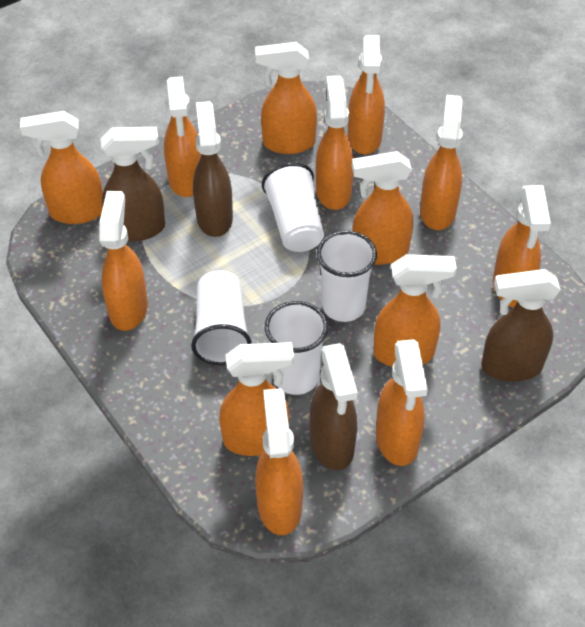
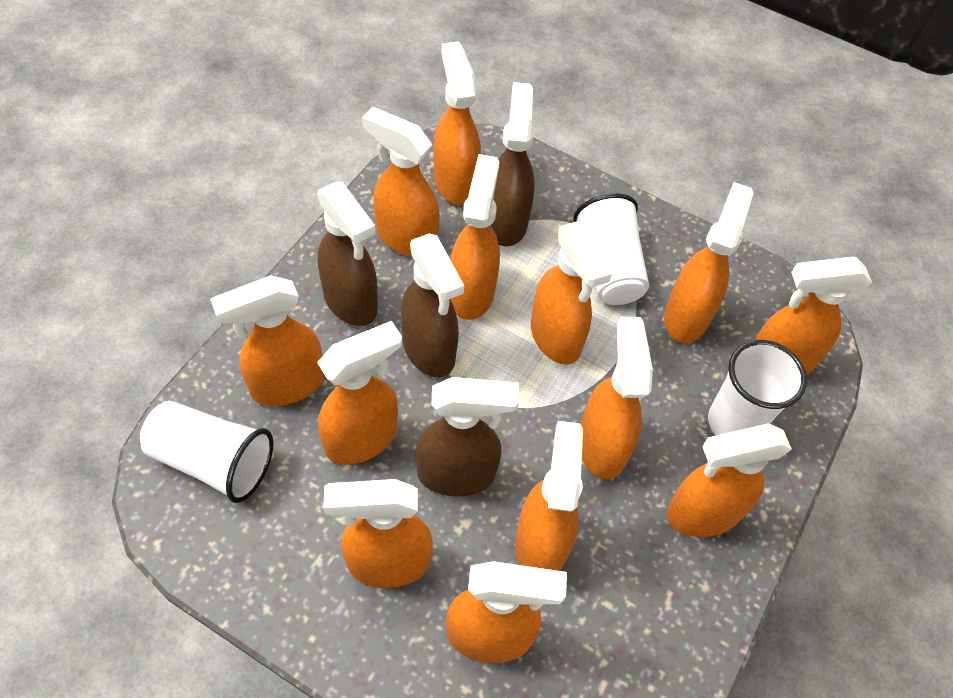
white cup: 4 -> 3

